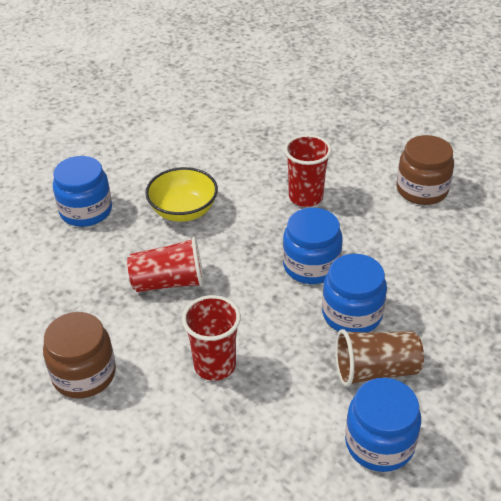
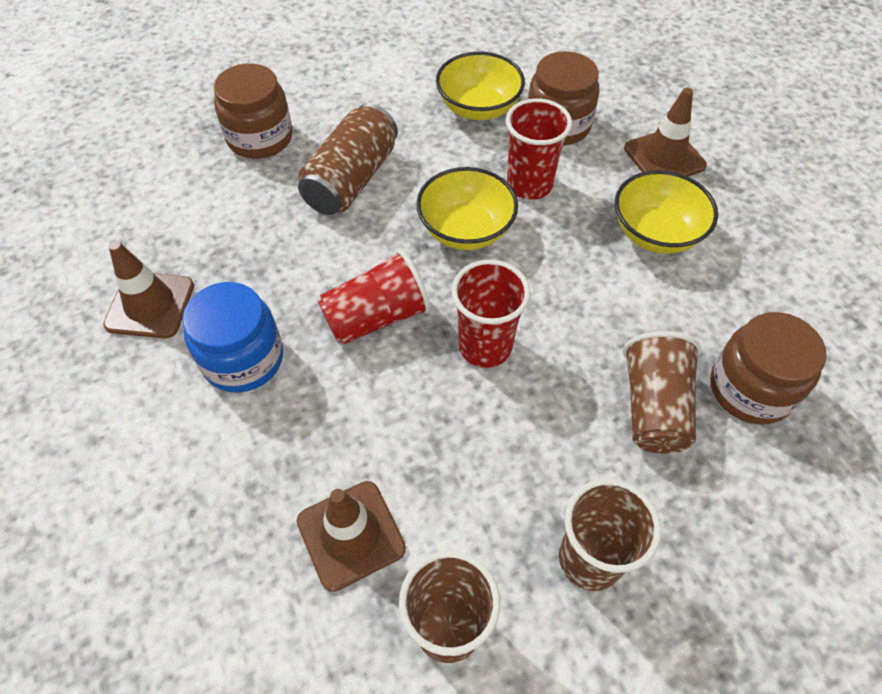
blue jar: 4 -> 1
brown can: 0 -> 1
brown cup: 1 -> 3
brown jar: 2 -> 3
brown traffic cone: 0 -> 3
yellow bowl: 1 -> 3

